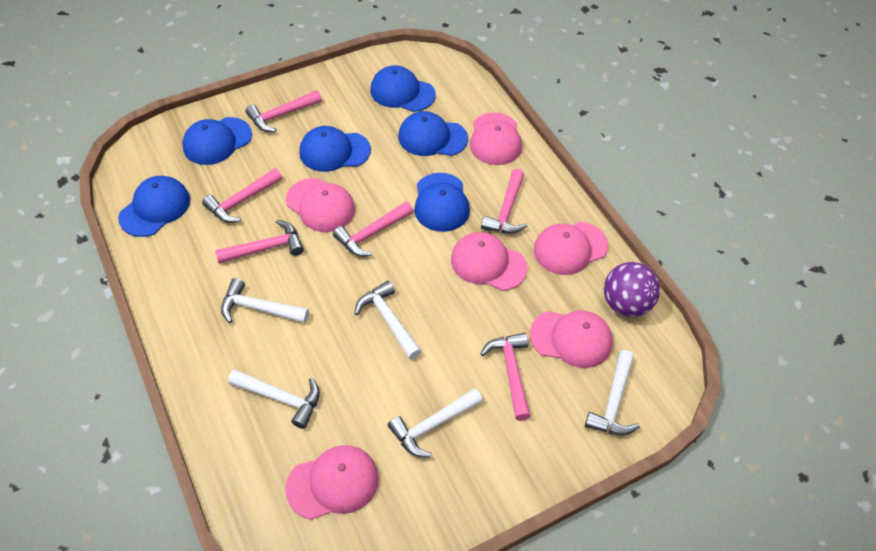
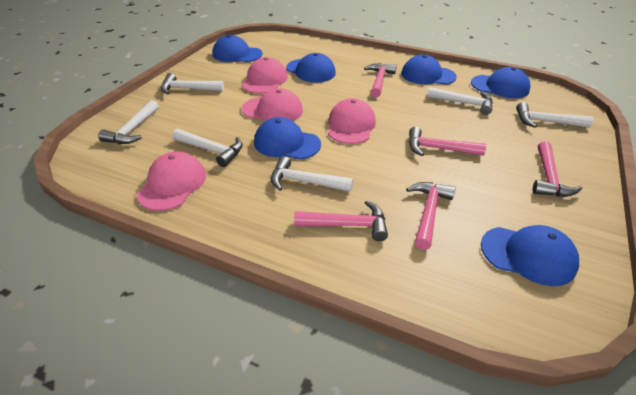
pink cap: 6 -> 4
pink hammer: 6 -> 5
purple ball: 1 -> 0
white hammer: 5 -> 6

